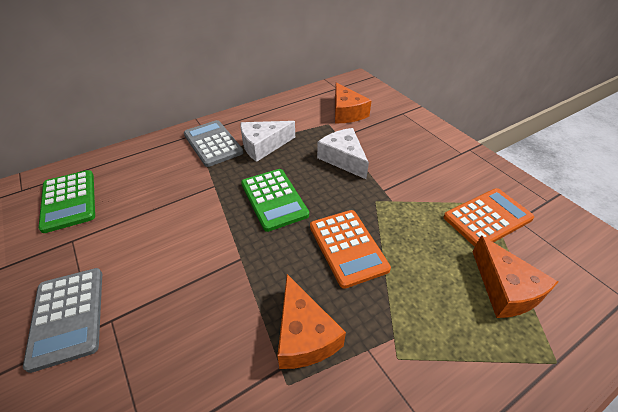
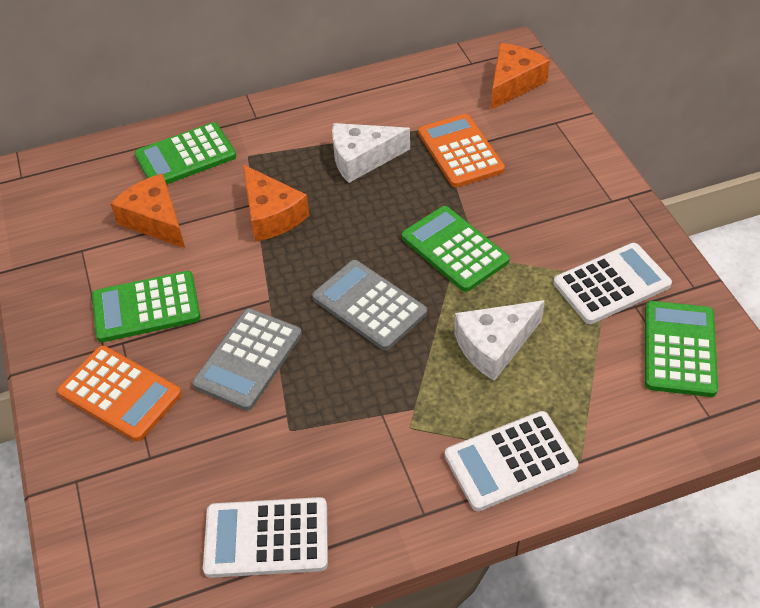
green calculator: 2 -> 4
white calculator: 0 -> 3

